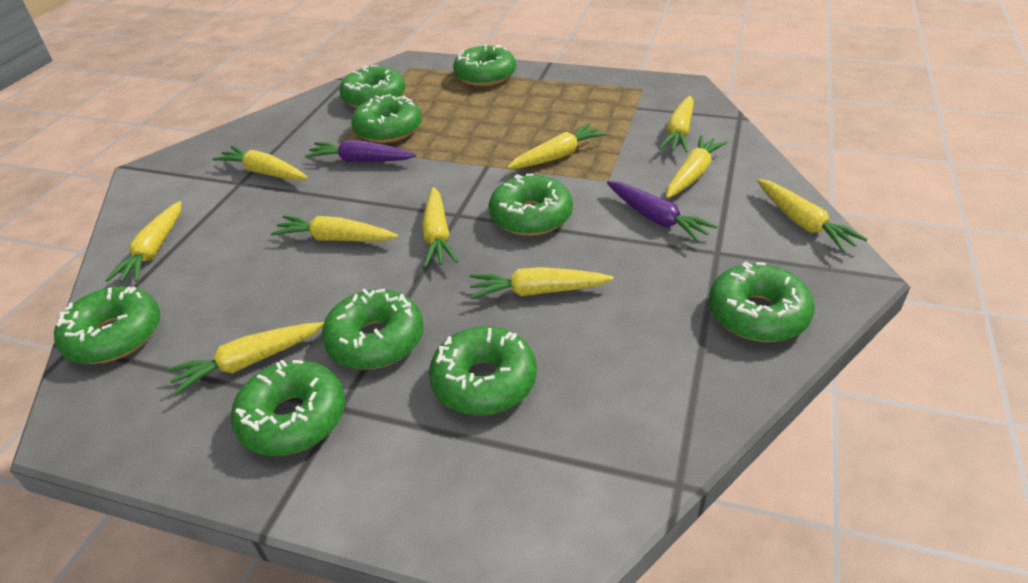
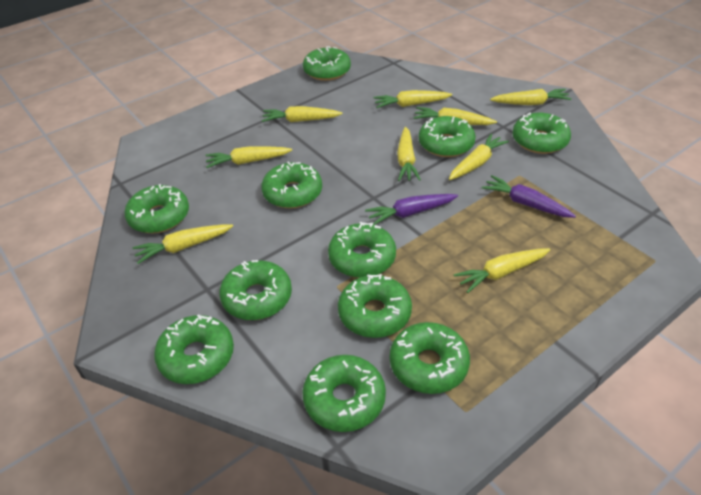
green donut: 9 -> 11
yellow carrot: 10 -> 9

